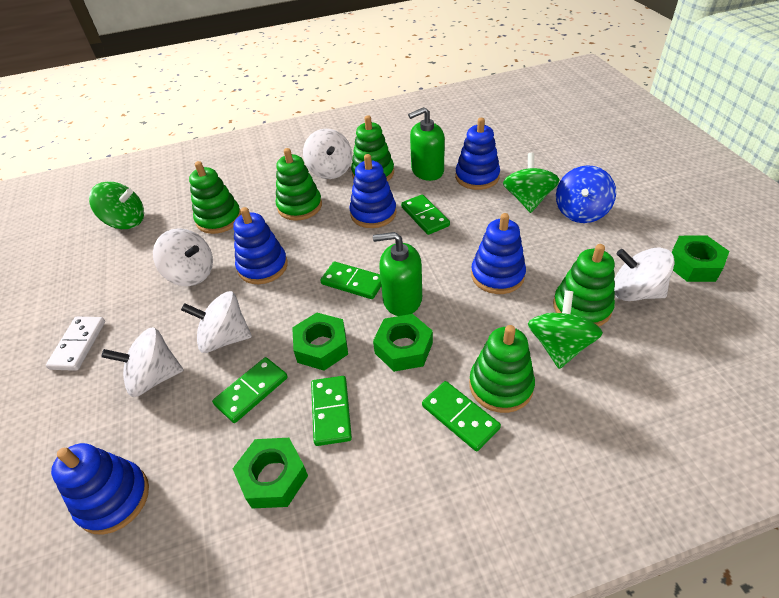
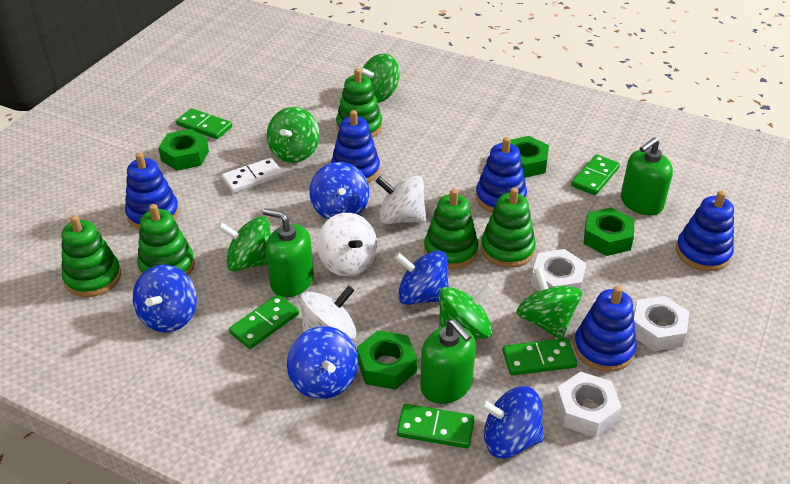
blue spinning top: 1 -> 5
green soap dispenser: 2 -> 3
green spinning top: 3 -> 5
white nut: 0 -> 3
white spinning top: 5 -> 3

